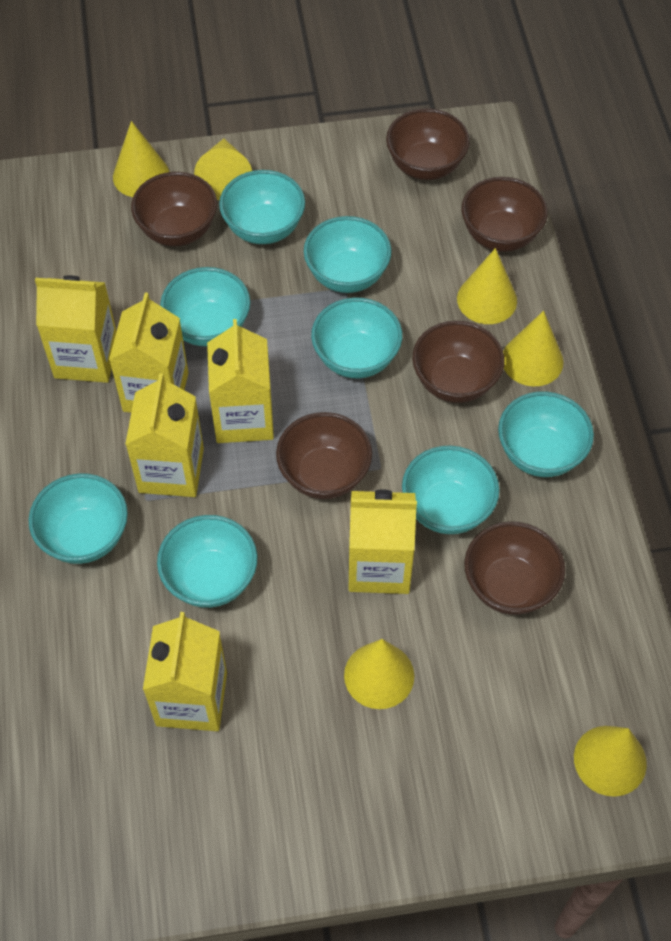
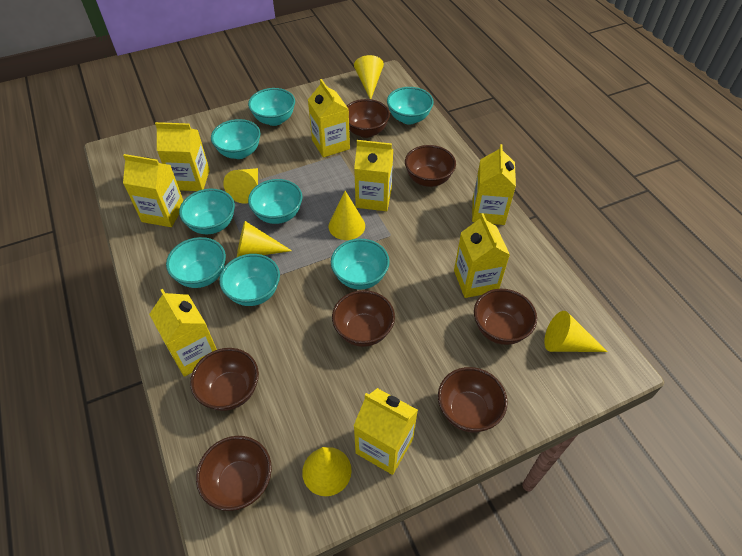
brown bowl: 6 -> 7
yellow carton: 6 -> 8

